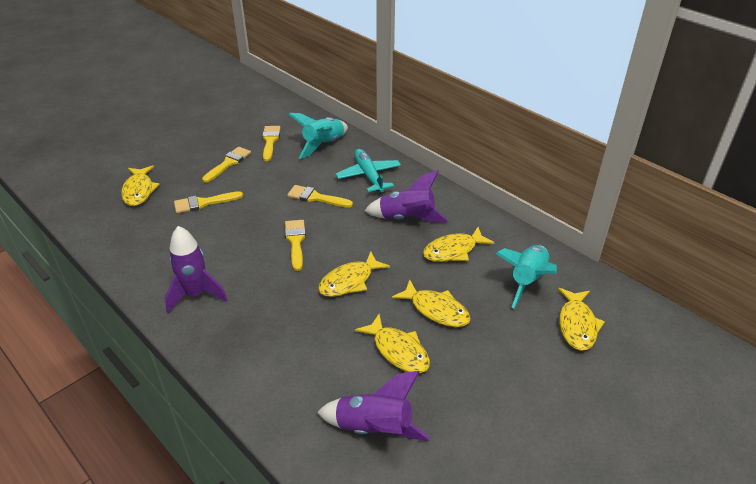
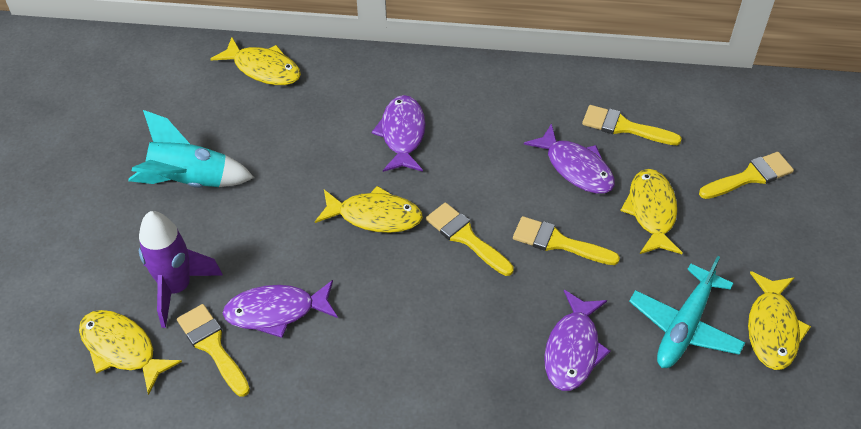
purple fish: 0 -> 4
purple rocket: 3 -> 1
turquoise rocket: 2 -> 1
yellow fish: 6 -> 5

